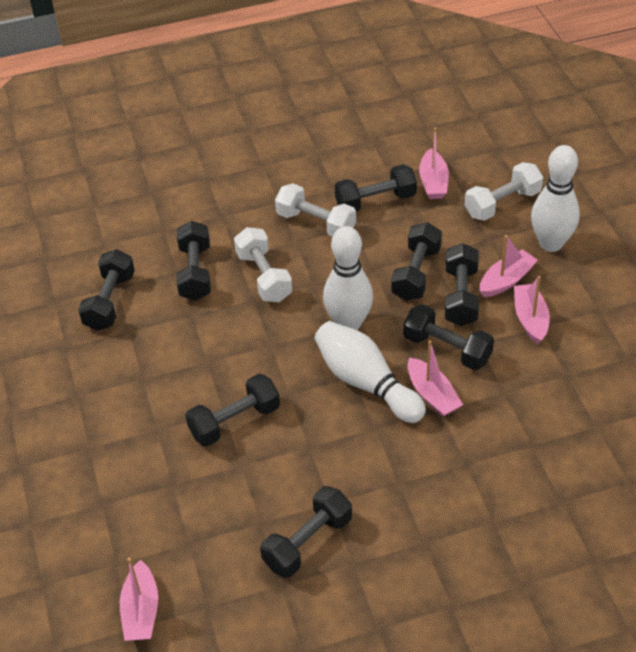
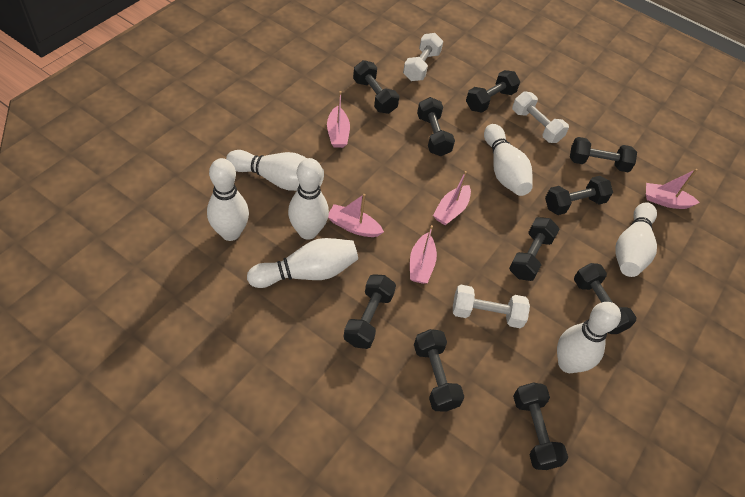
black dumbbell: 8 -> 10
white bowling pin: 3 -> 7

